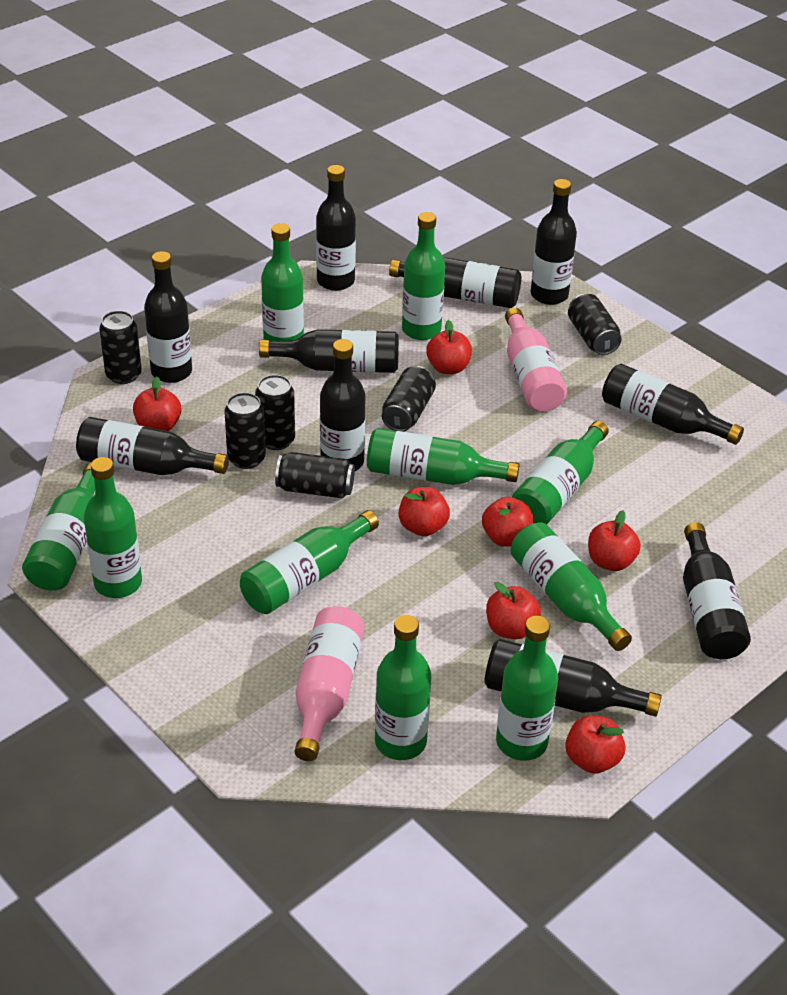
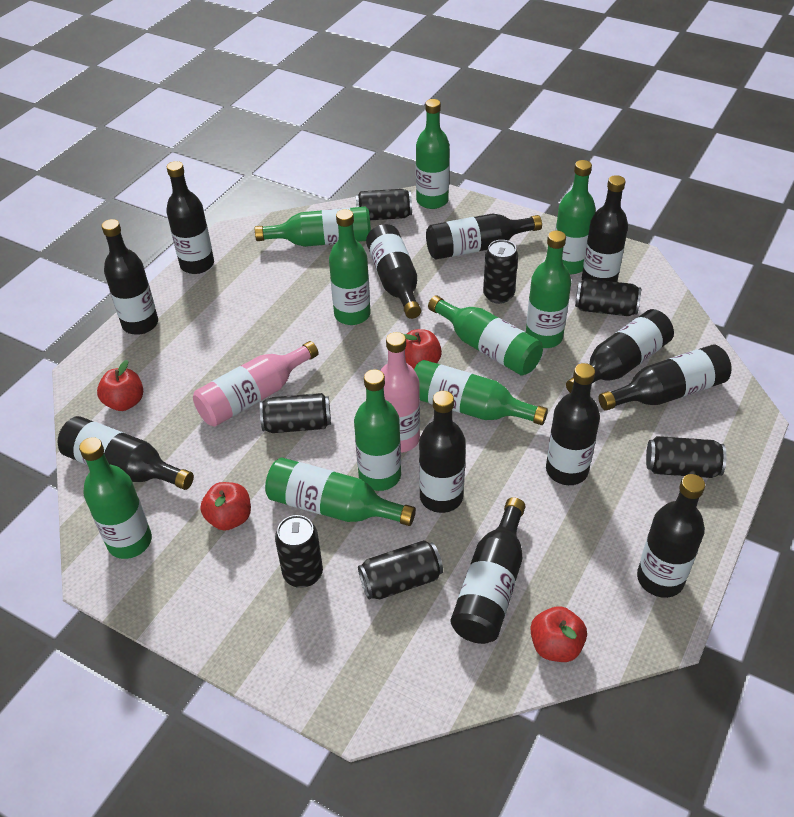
black bottle: 10 -> 12
black can: 6 -> 7
red apple: 7 -> 4

